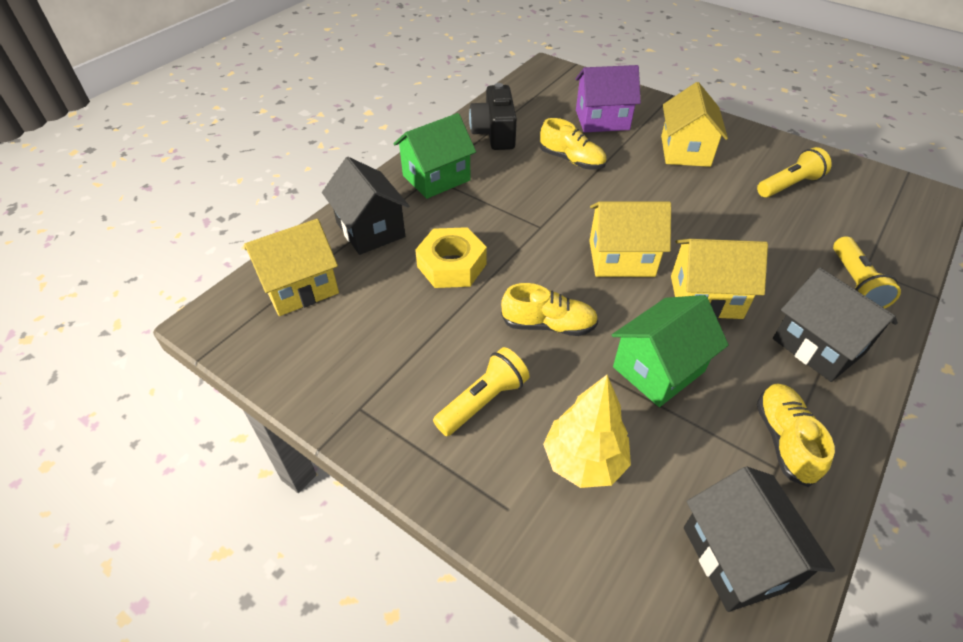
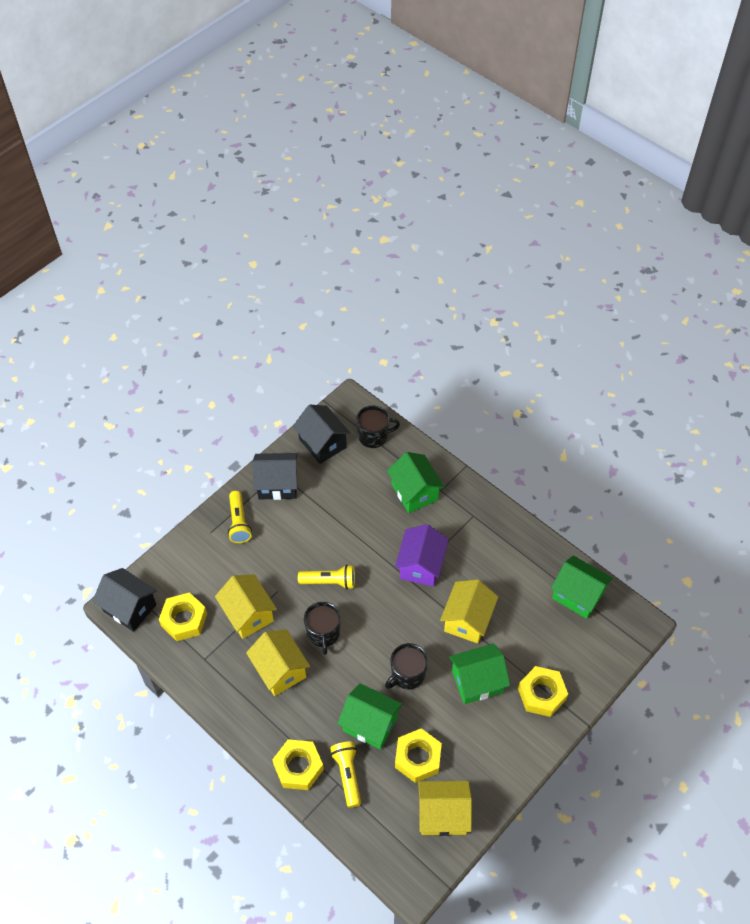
black camera: 1 -> 0
black mug: 0 -> 3
green house: 2 -> 4
yellow nut: 1 -> 4
yellow shoe: 3 -> 0
yellow tree: 1 -> 0

